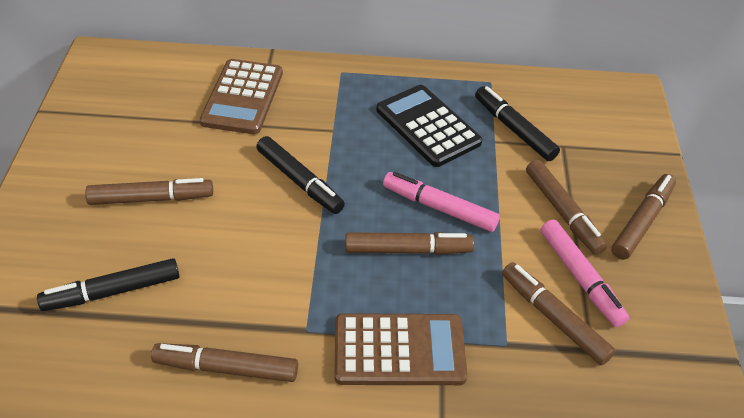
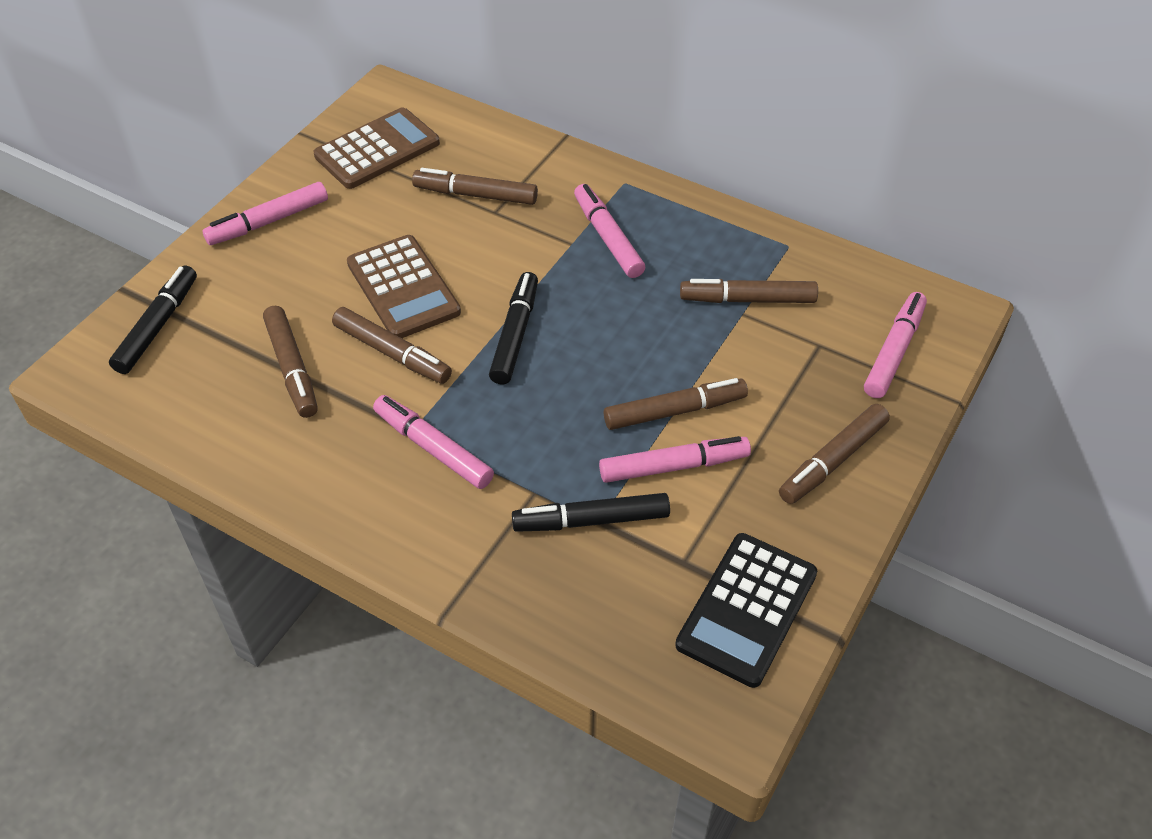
pink marker: 2 -> 5

